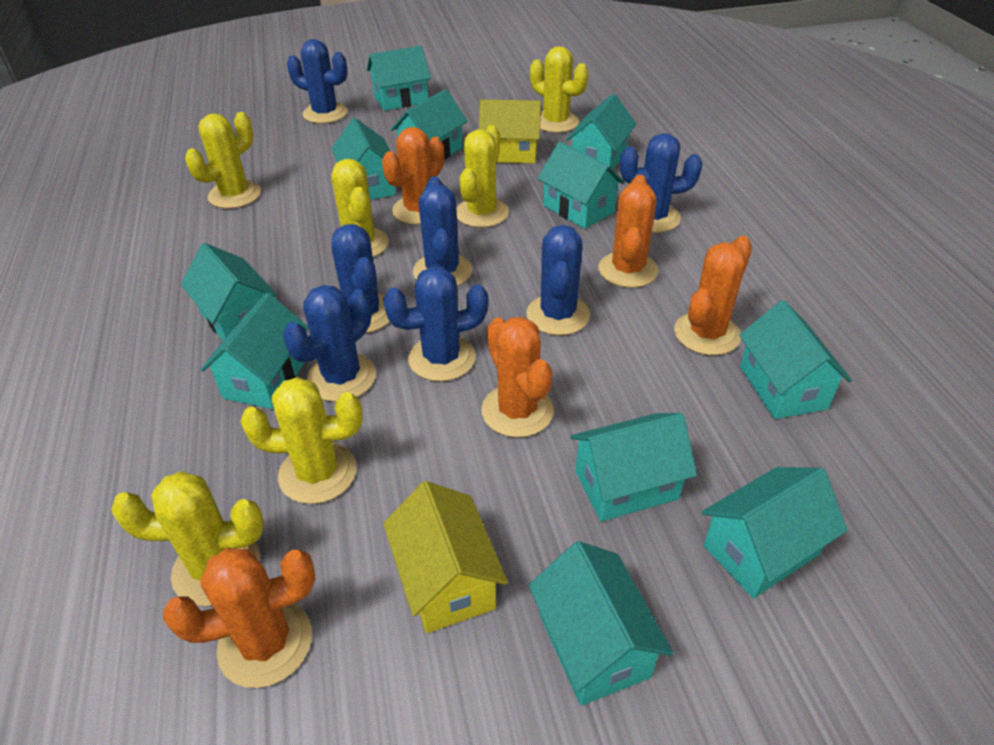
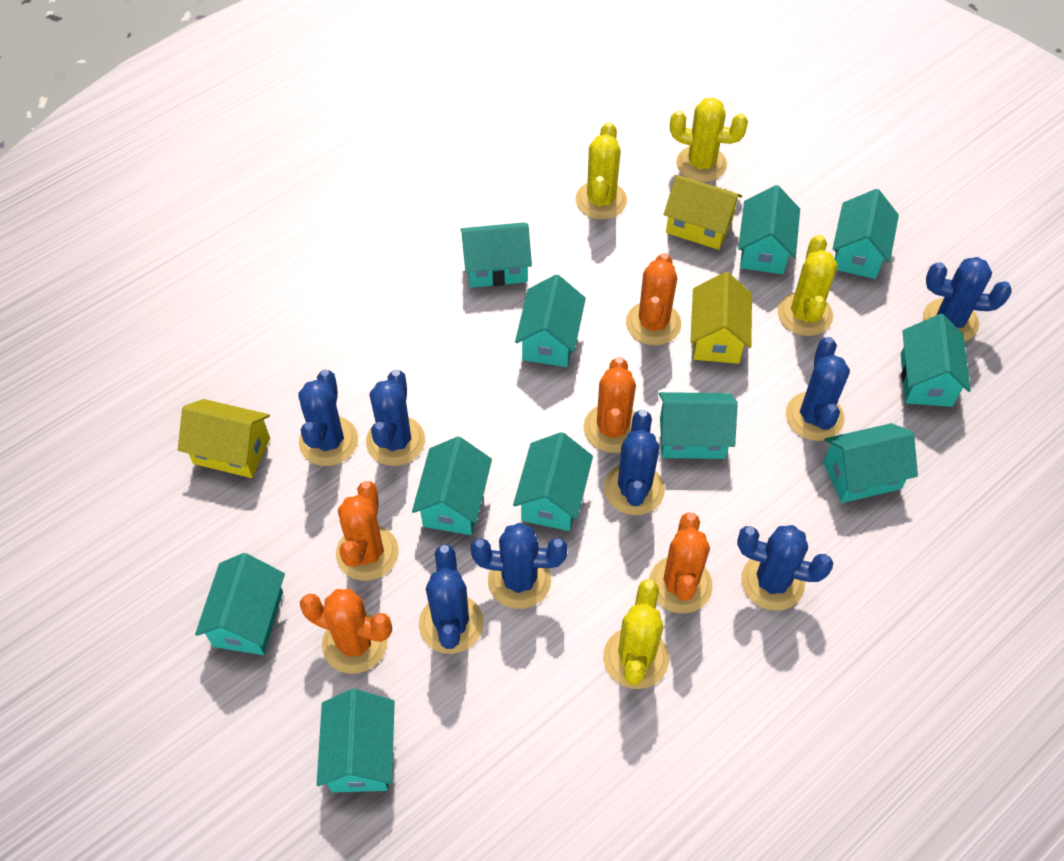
blue cactus: 7 -> 8
yellow cactus: 6 -> 4
yellow house: 2 -> 3

